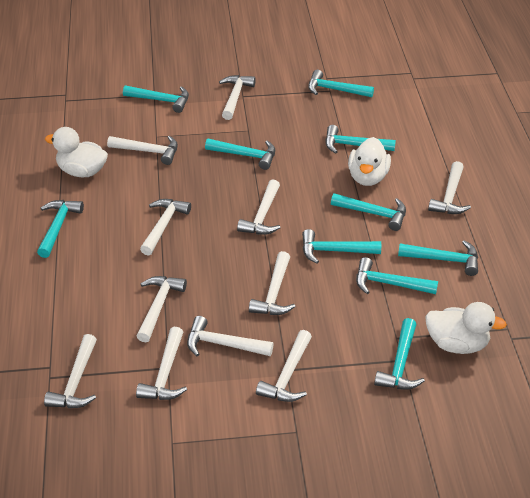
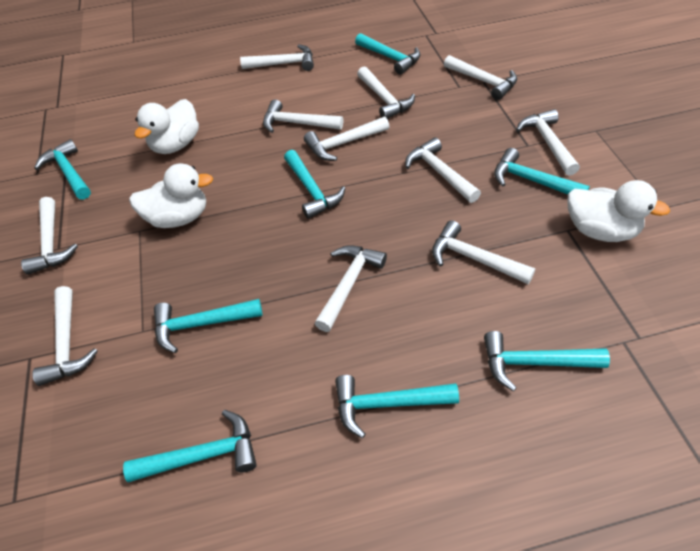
turquoise hammer: 10 -> 8

